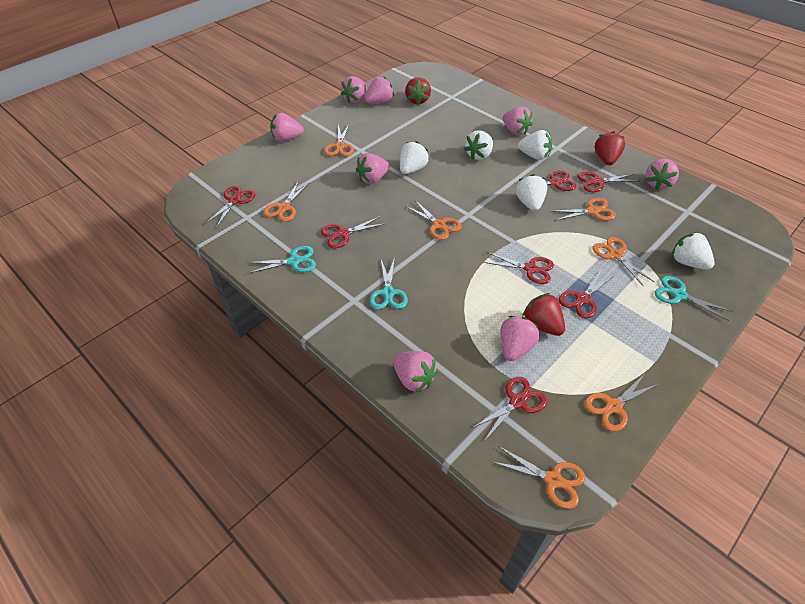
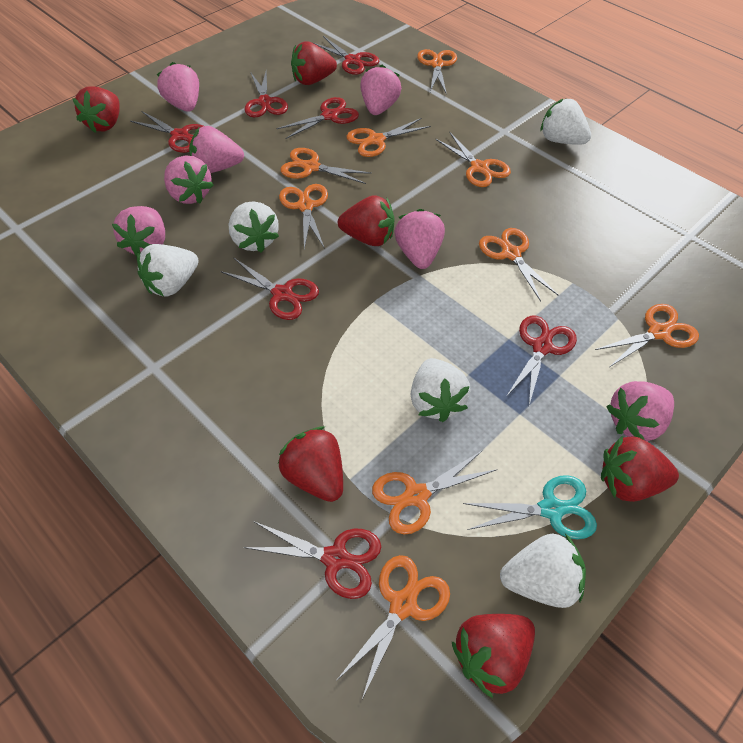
orange scissors: 7 -> 9
pink strawberry: 8 -> 7
red strawberry: 3 -> 6
turquoise scissors: 3 -> 1

